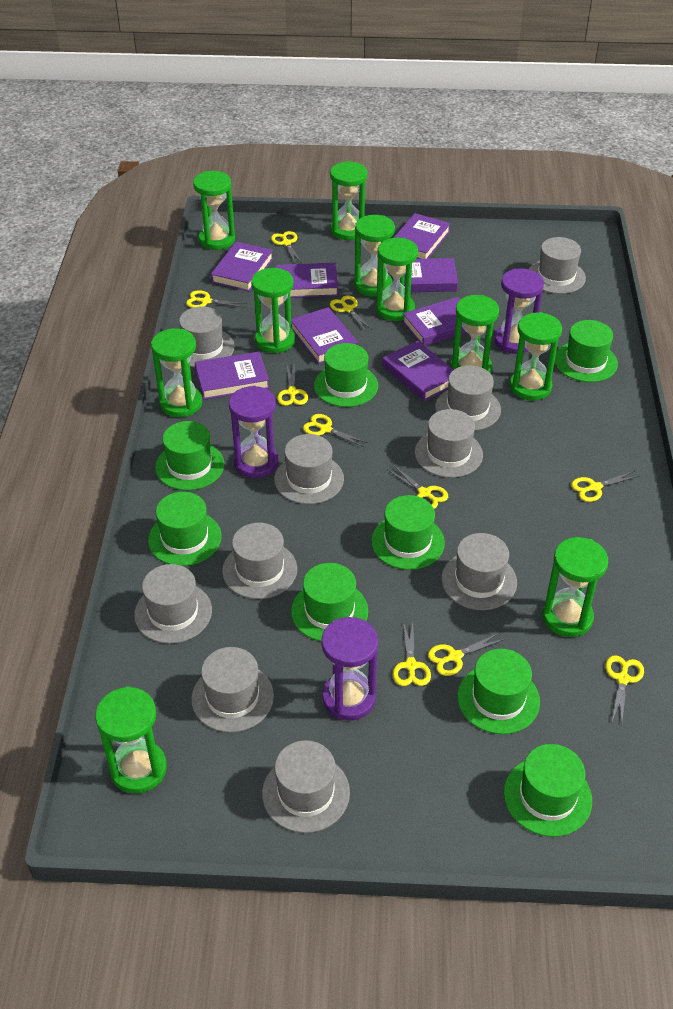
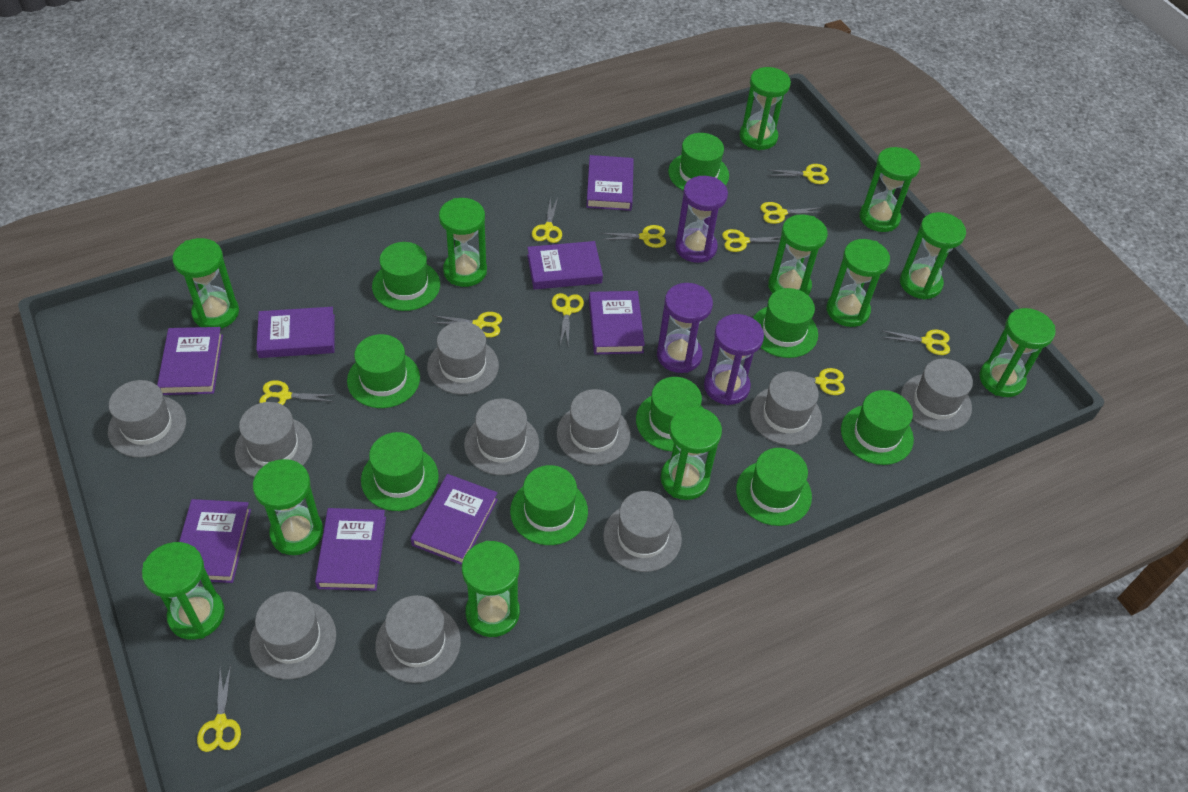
green hat: 8 -> 9
green hourglass: 10 -> 12
yellow scissors: 10 -> 11

